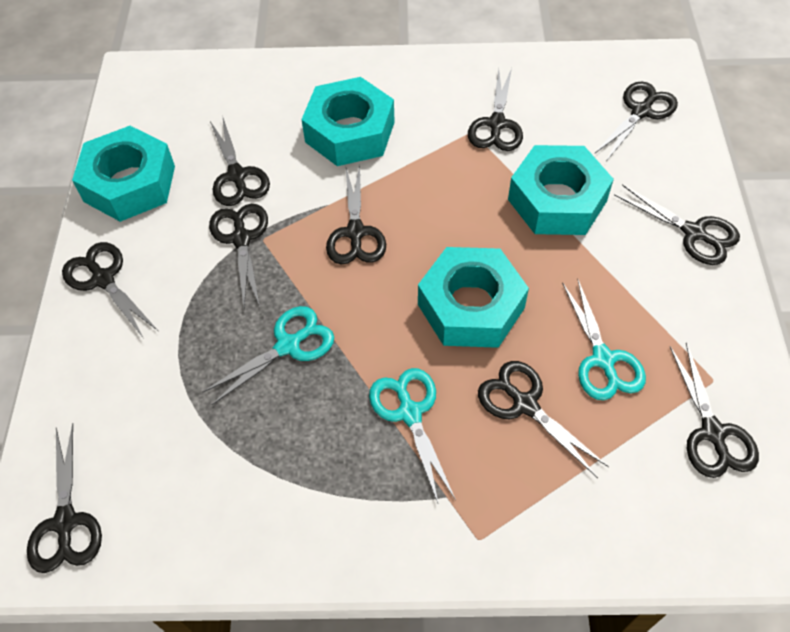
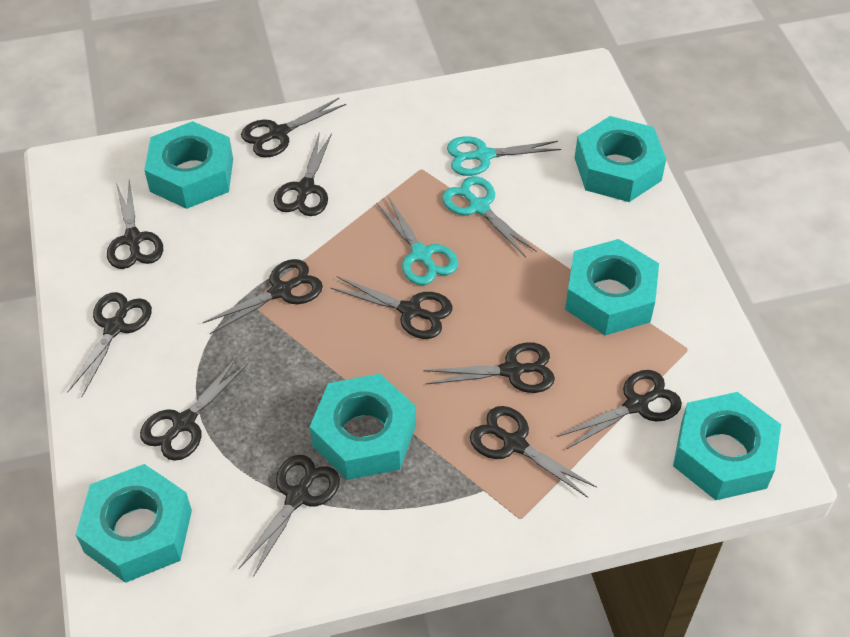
black scissors: 10 -> 11
turquoise nut: 4 -> 6

